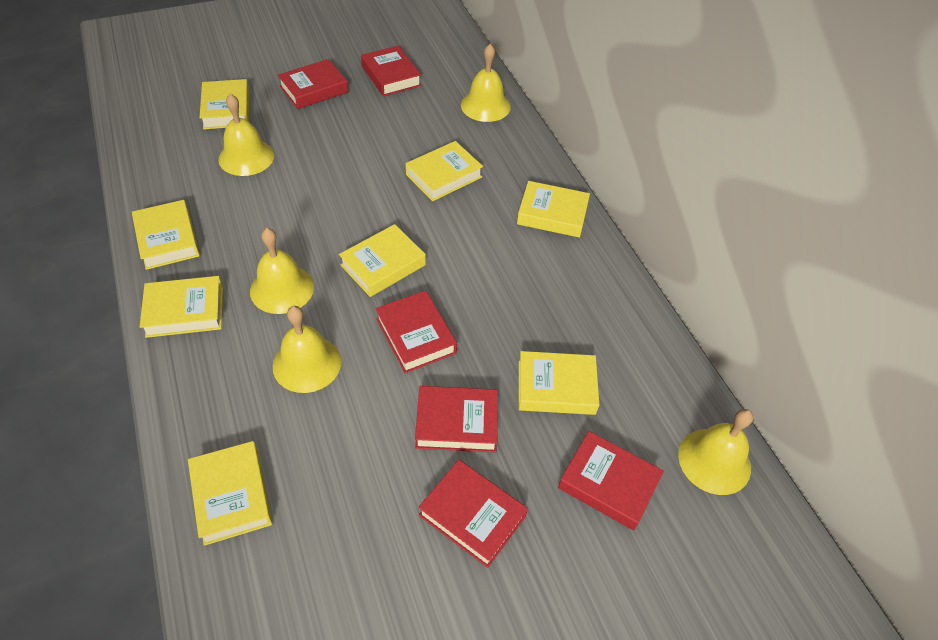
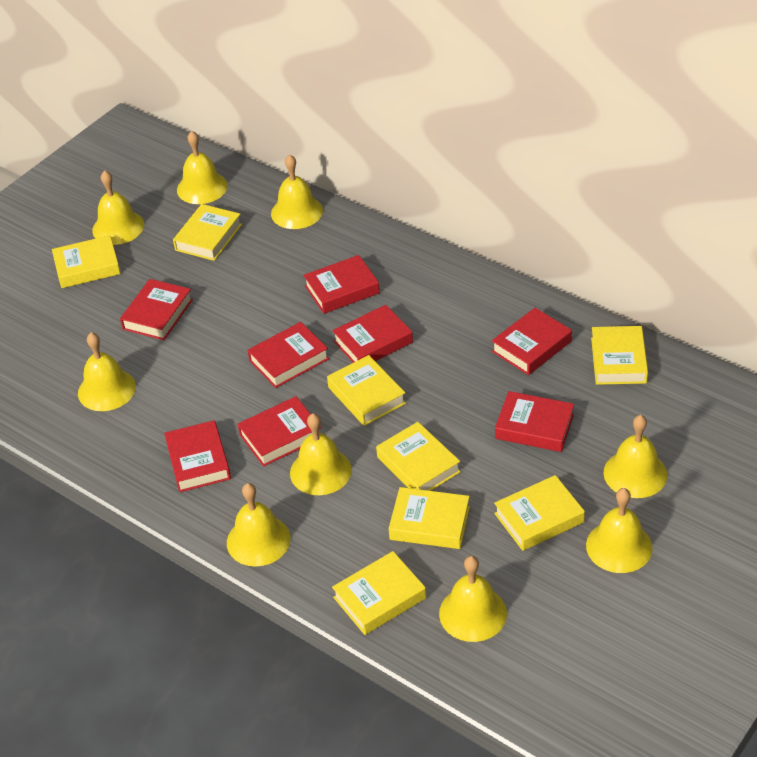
red book: 6 -> 8
yellow bell: 5 -> 9

